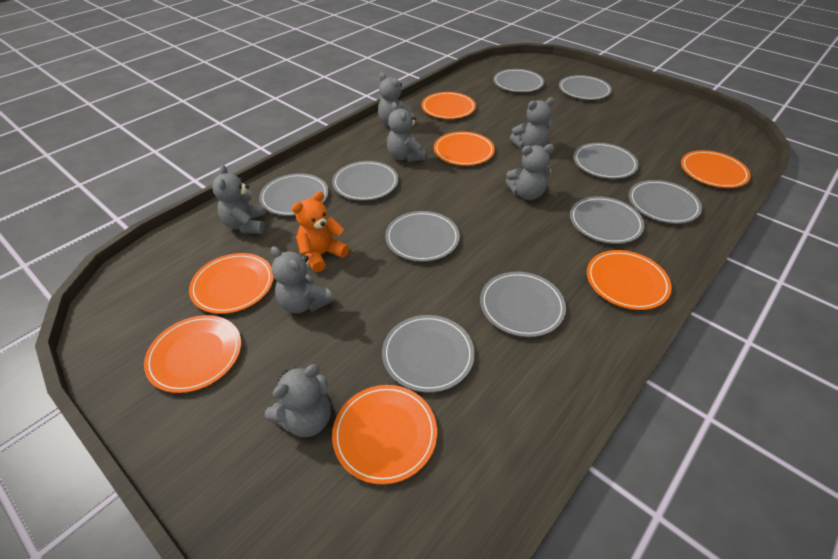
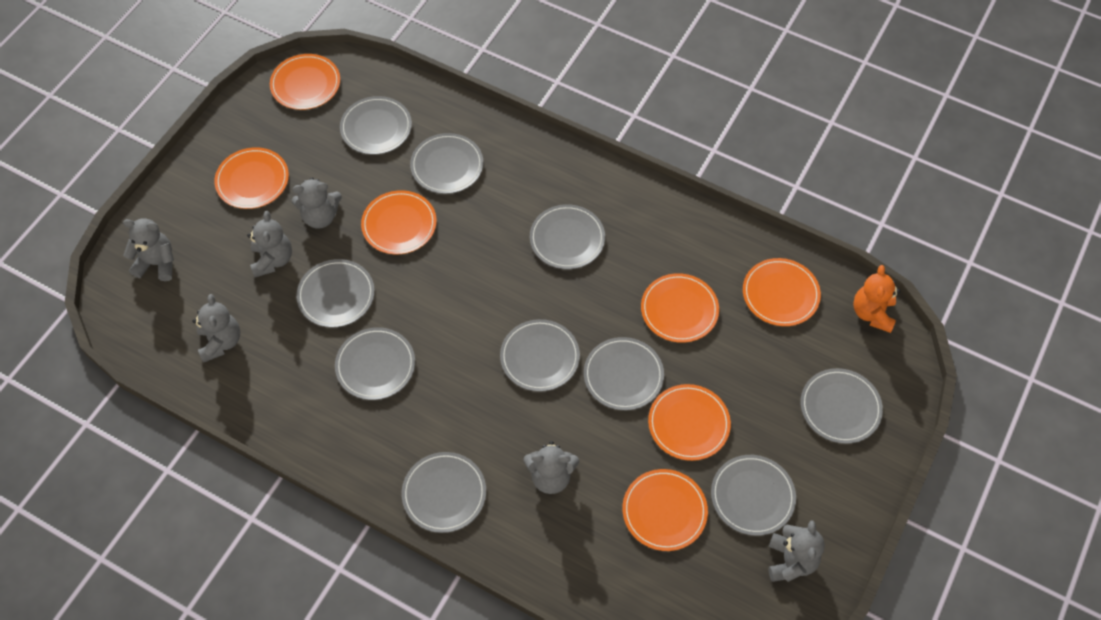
grey teddy bear: 7 -> 6

